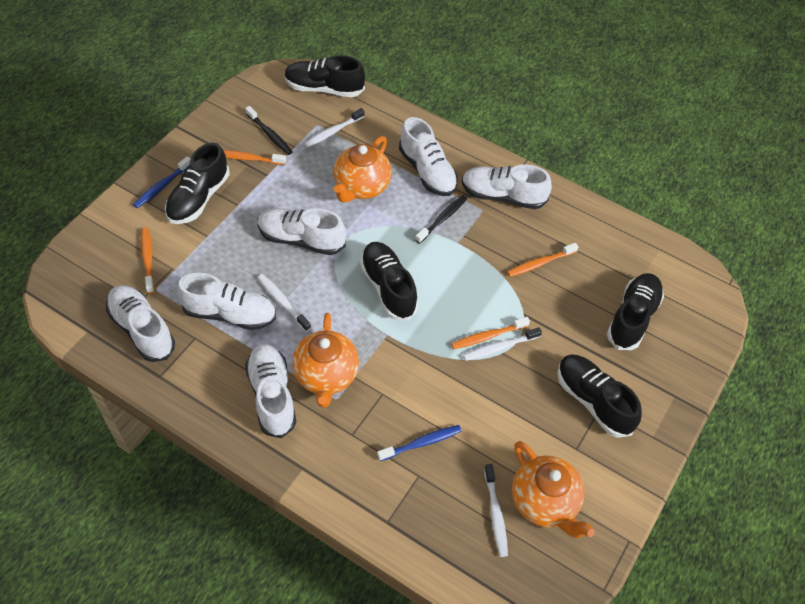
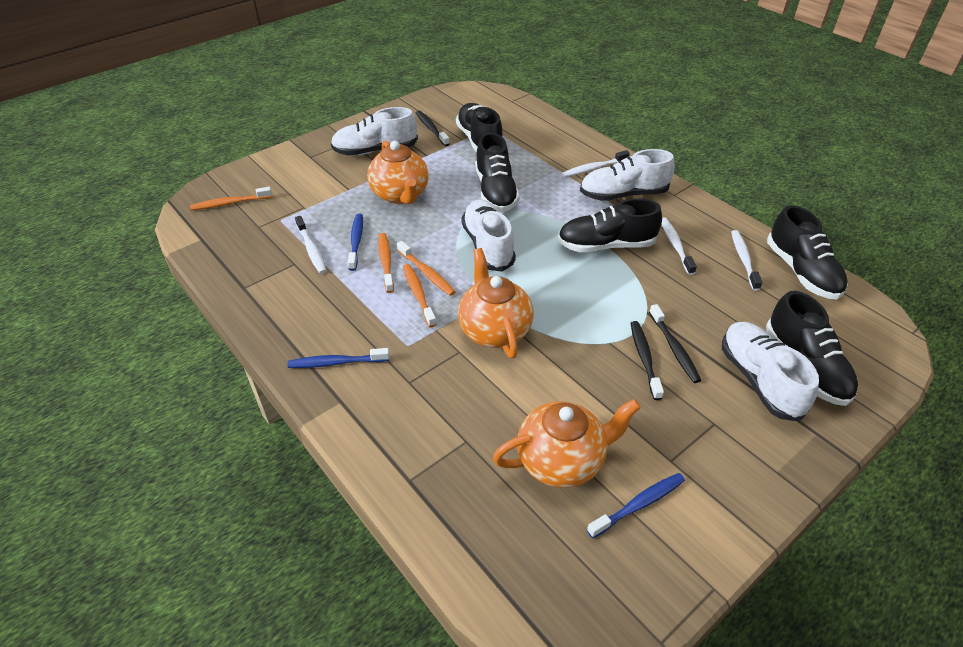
black toothbrush: 2 -> 3
blue toothbrush: 2 -> 3
white shoe: 6 -> 4

